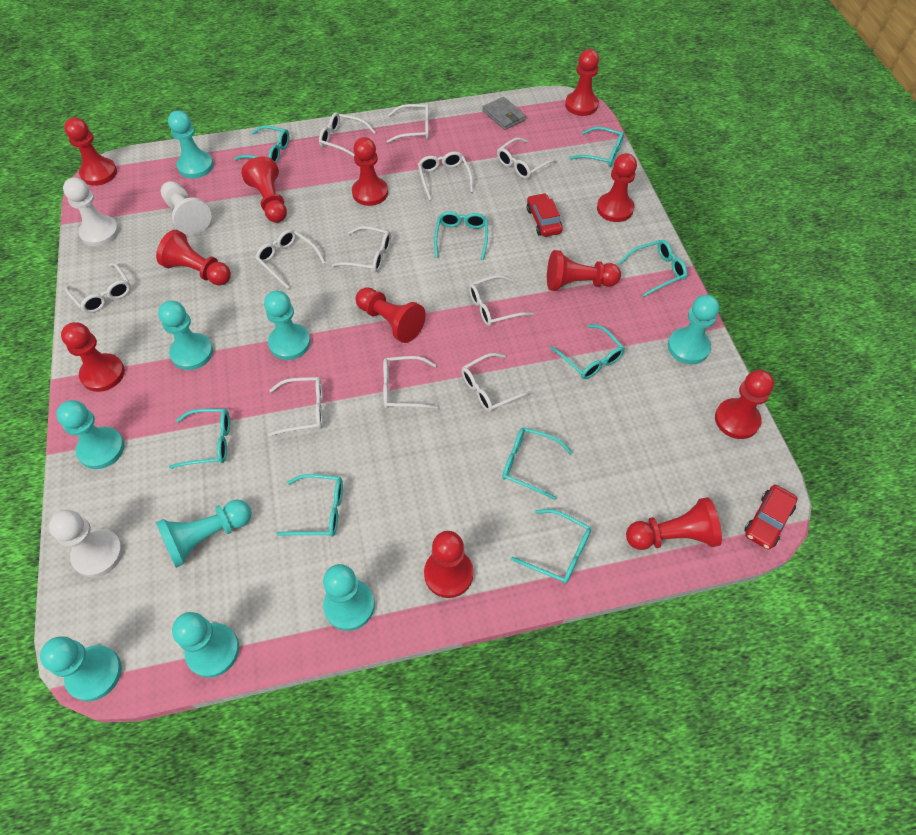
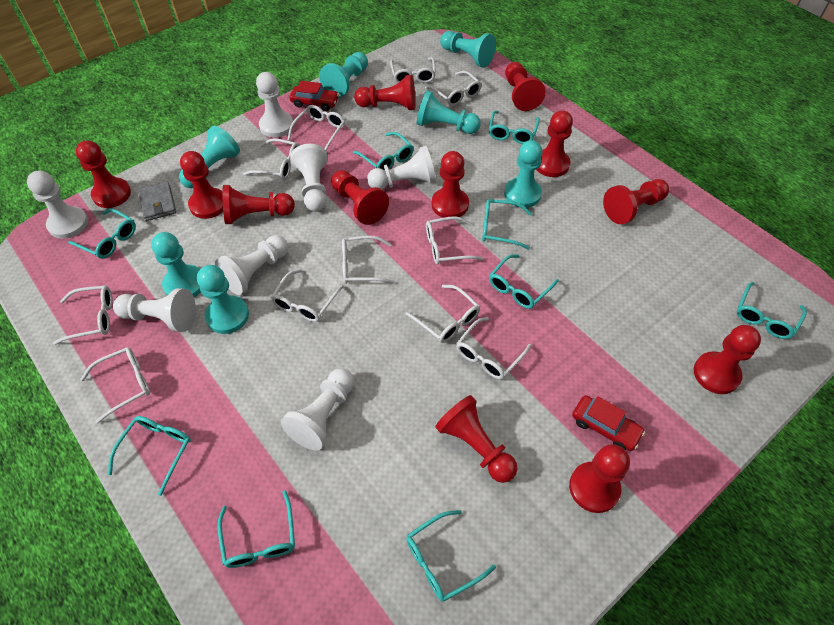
turquoise pawn: 9 -> 7
white pawn: 3 -> 7

